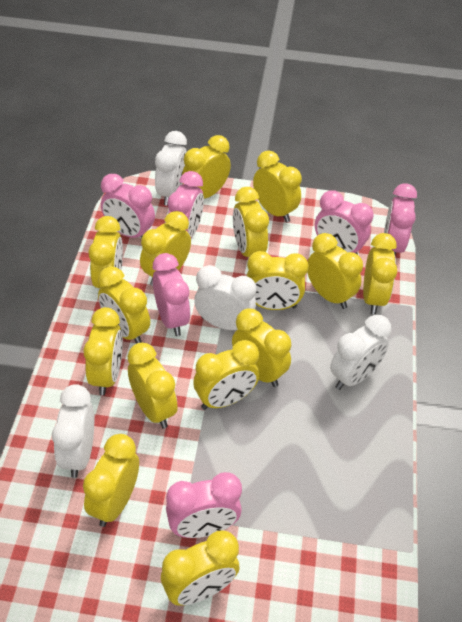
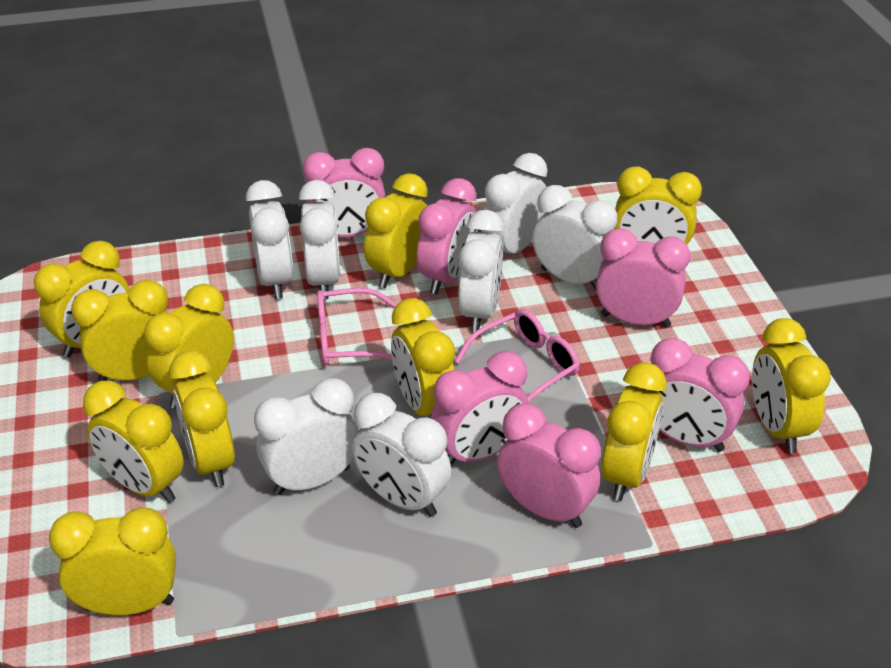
pink glasses: 0 -> 2
white clock: 4 -> 7
yellow clock: 15 -> 11

